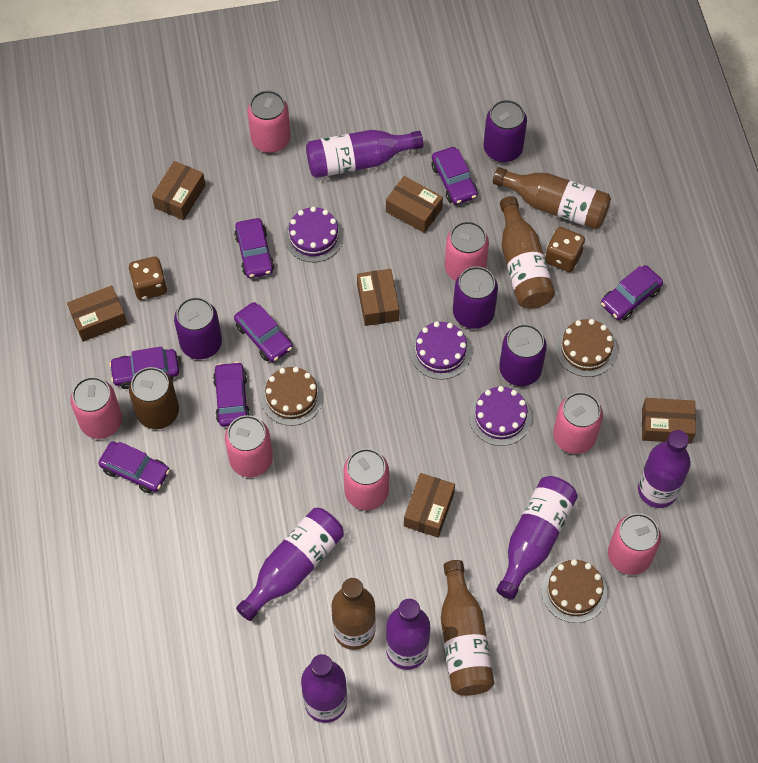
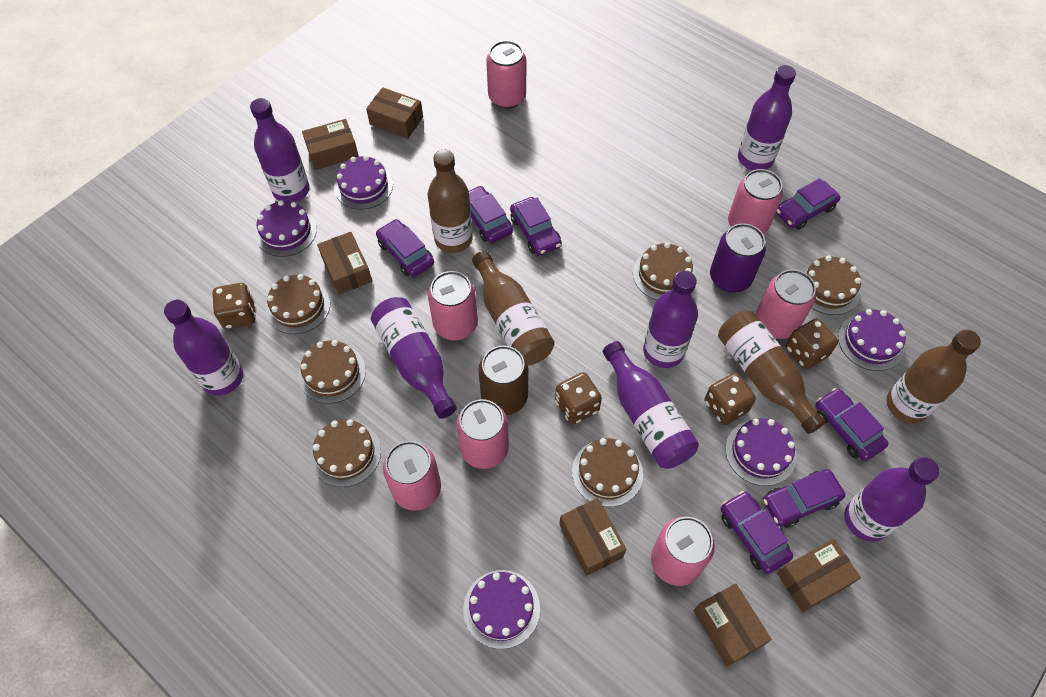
brown cake: 3 -> 6
brown dice: 2 -> 4
purple bottle: 6 -> 7
purple cake: 3 -> 5
purple can: 4 -> 1

